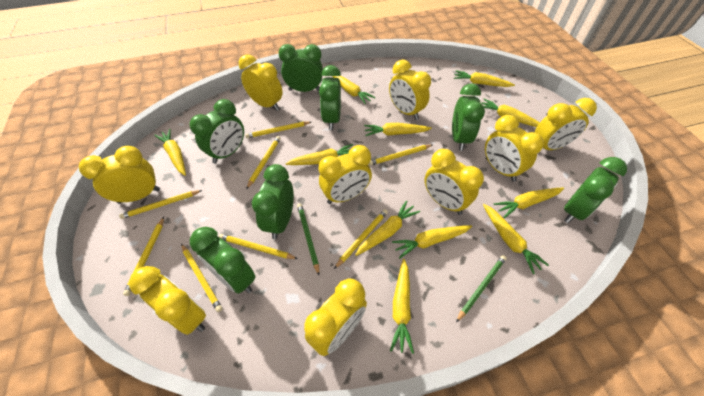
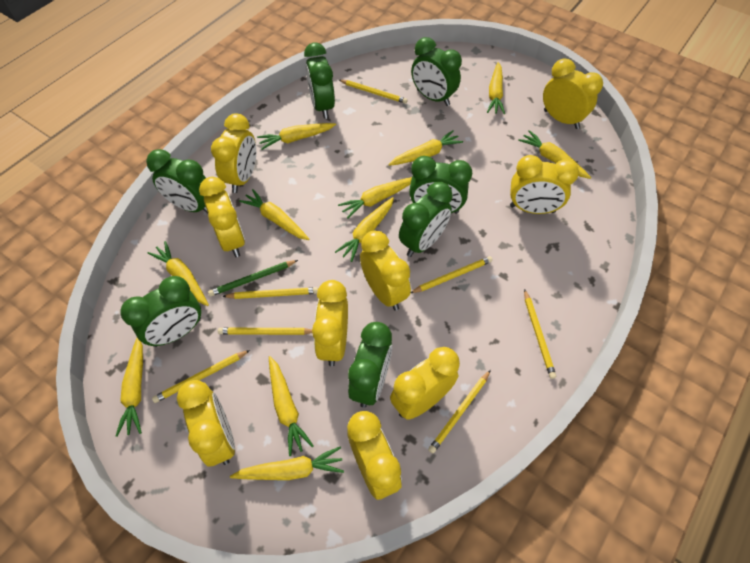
green pencil: 2 -> 1
yellow pencil: 8 -> 7

